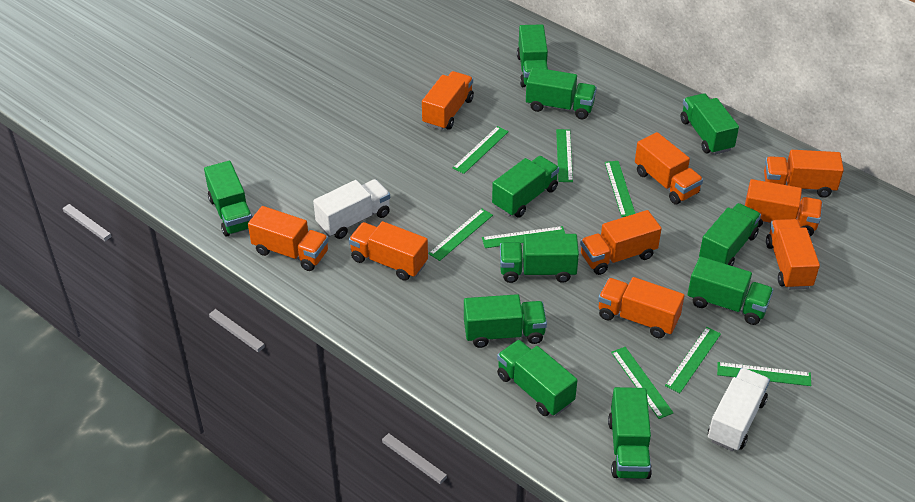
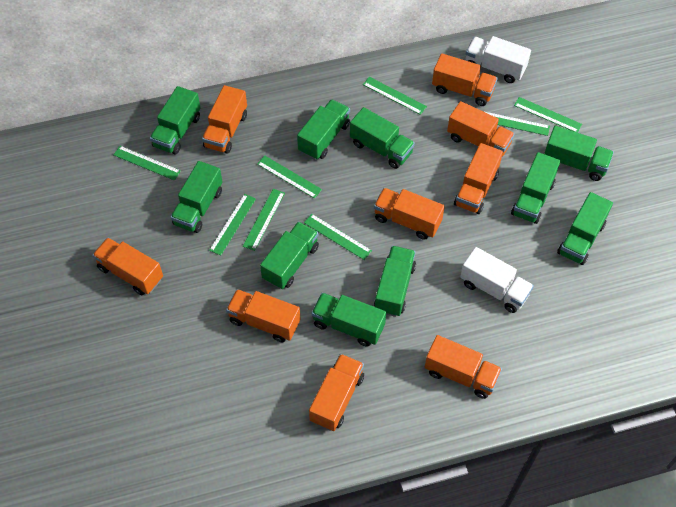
green truck: 11 -> 10

